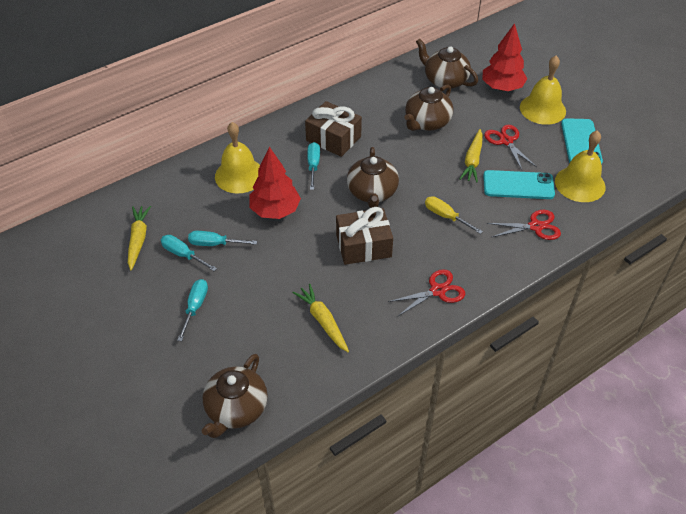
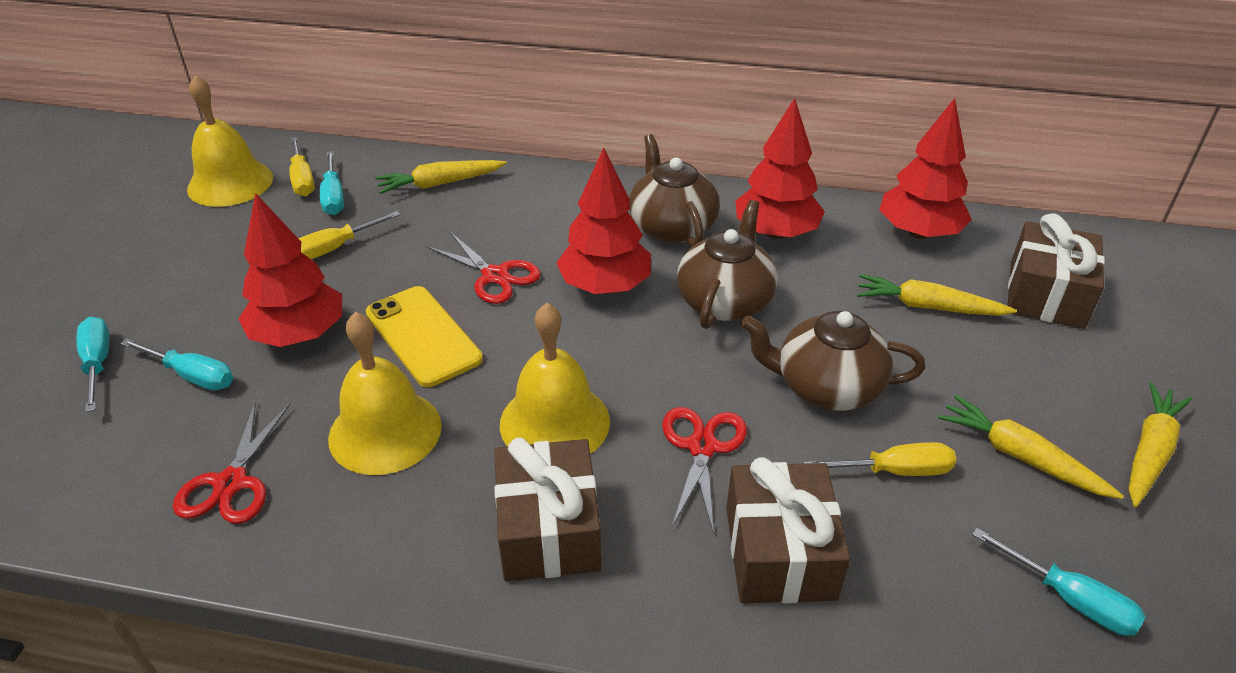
brown gift: 2 -> 3
brown teapot: 4 -> 3
red tree: 2 -> 4
turquoise phone: 2 -> 0
yellow carrot: 3 -> 4
yellow phone: 0 -> 1
yellow screwdriver: 1 -> 3

